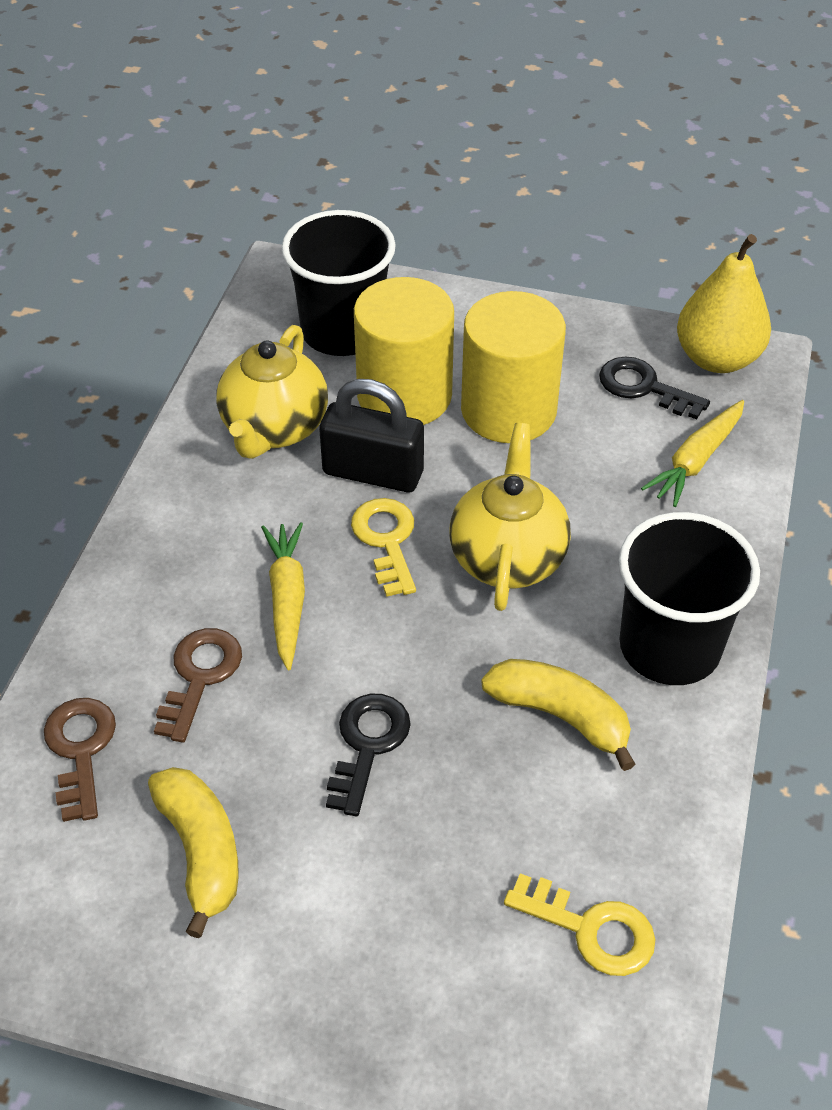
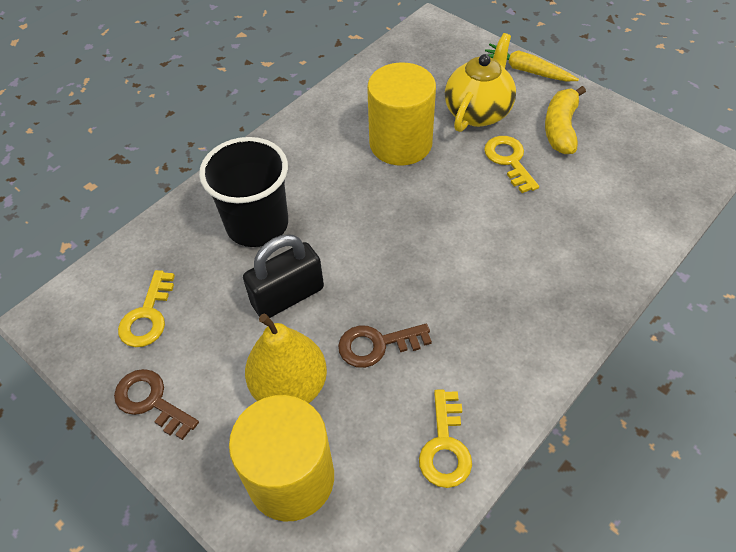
black cup: 2 -> 1
black key: 2 -> 0
yellow banana: 2 -> 1
yellow carrot: 2 -> 1
yellow key: 2 -> 3
yellow teapot: 2 -> 1

